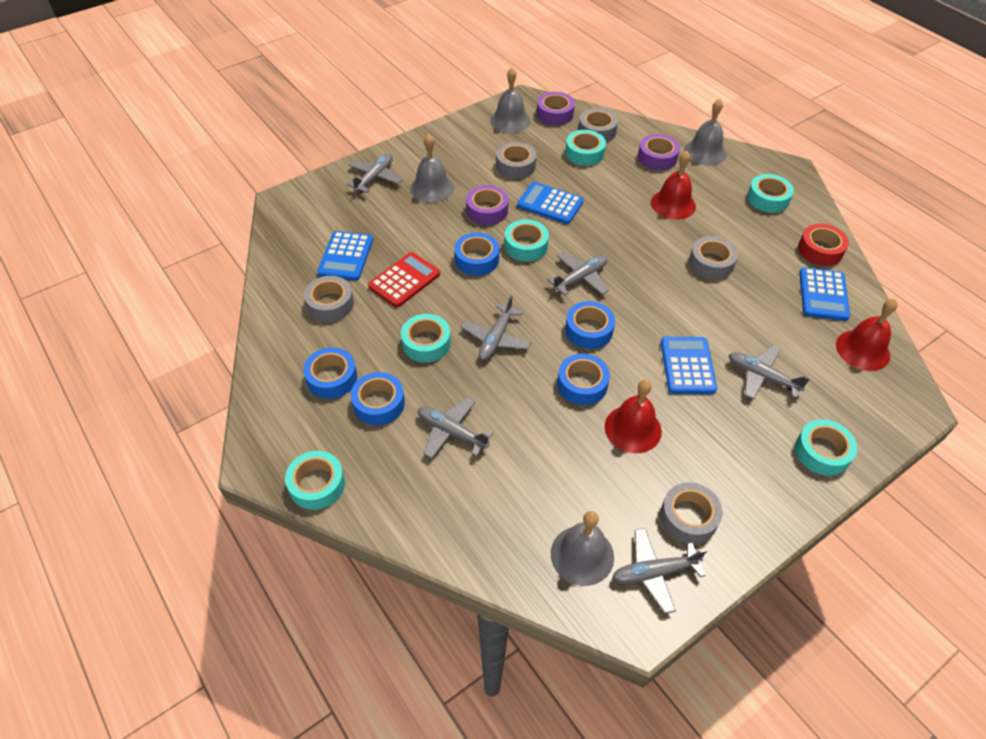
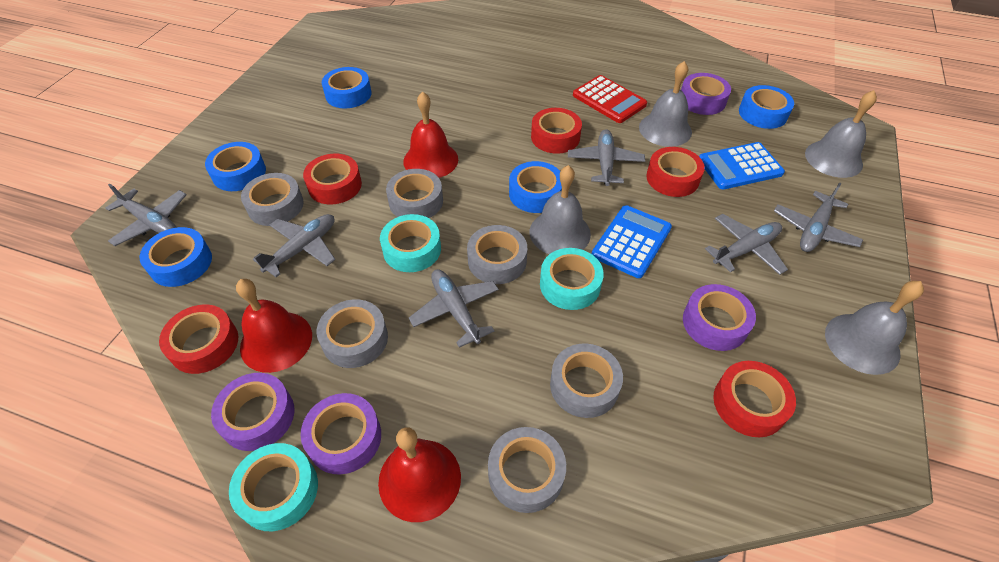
blue calculator: 4 -> 2
grey tape: 5 -> 6
purple tape: 3 -> 4
red tape: 1 -> 5
turquoise tape: 6 -> 3

